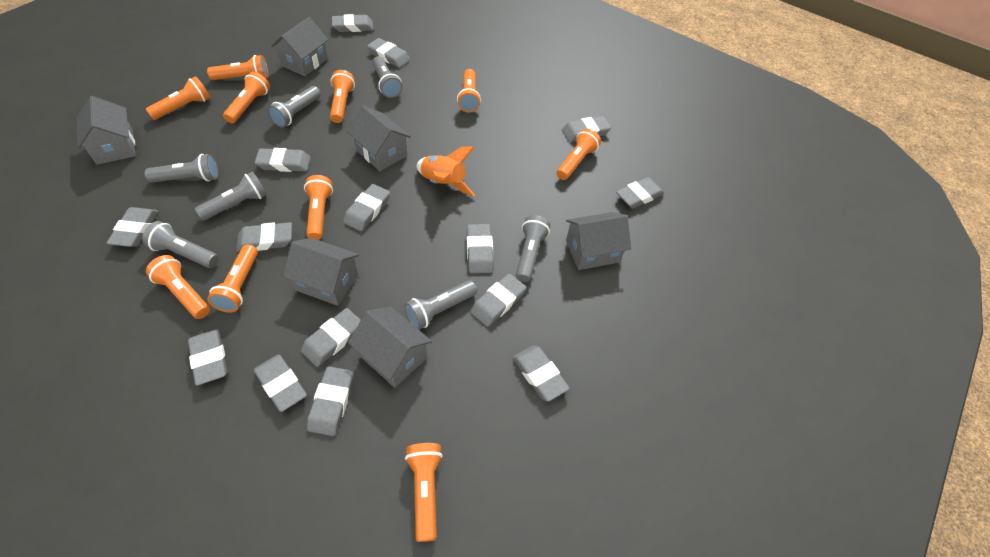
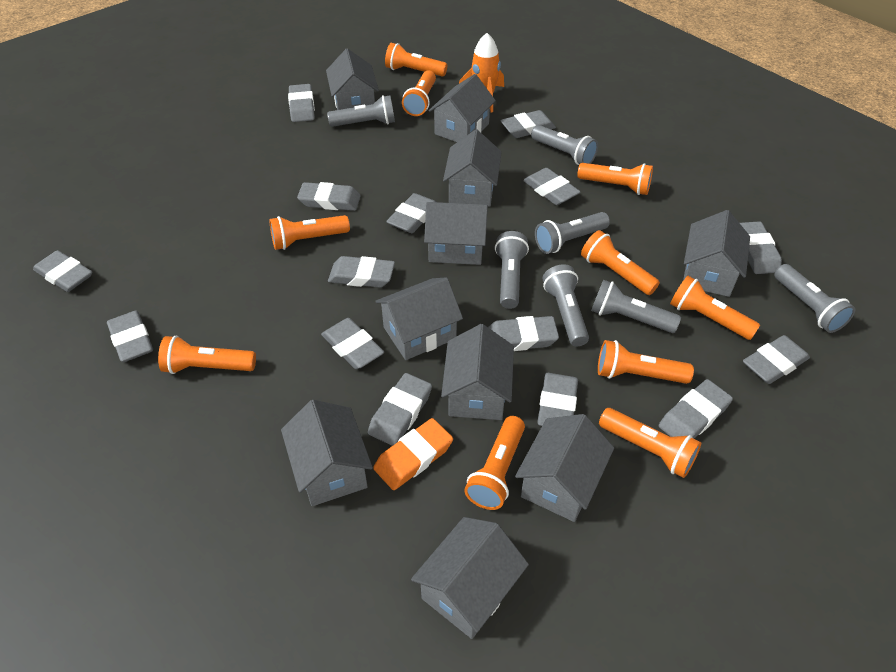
grey house: 6 -> 10
orange eraser: 0 -> 1

